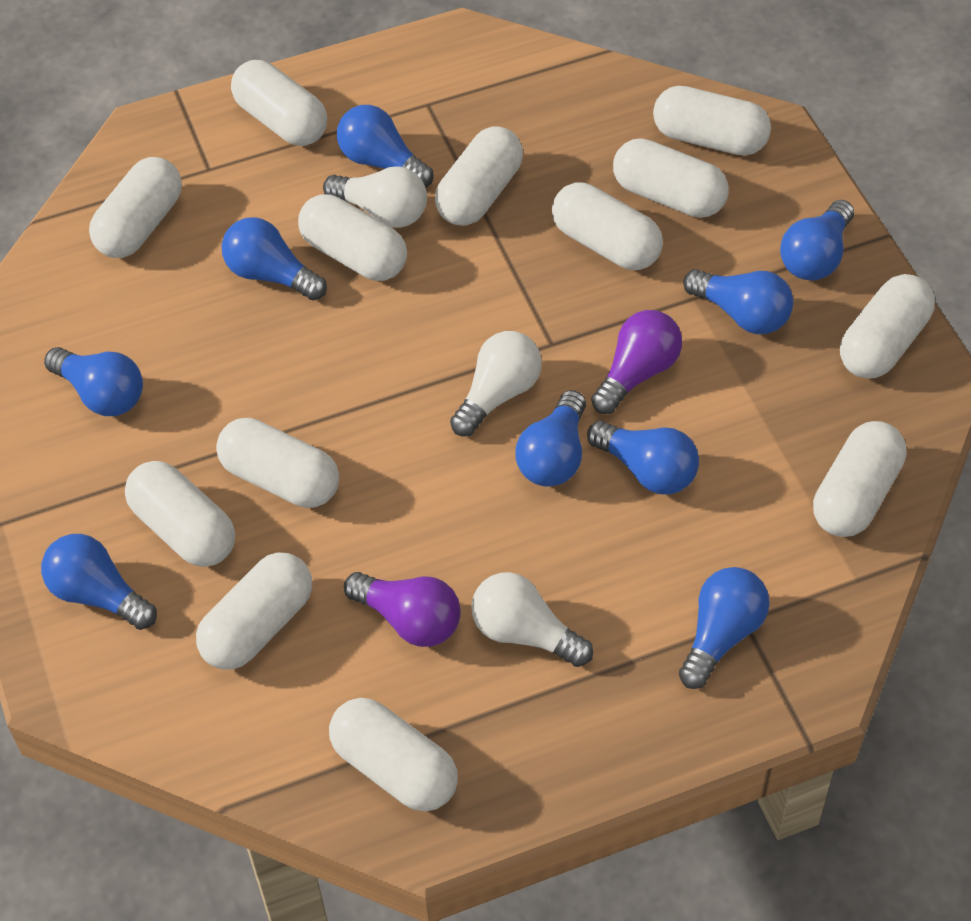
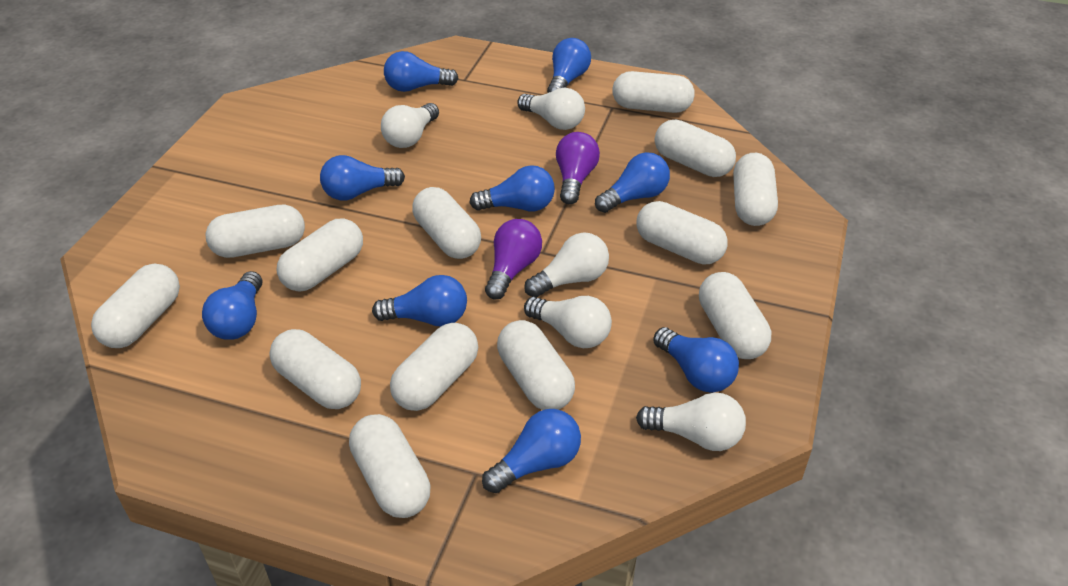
white light bulb: 3 -> 5

